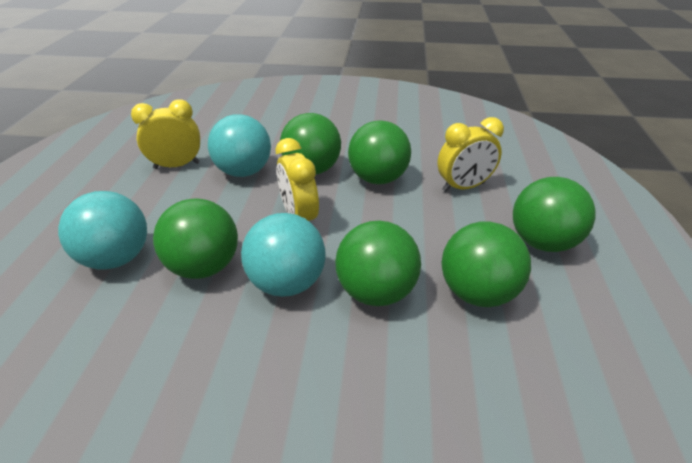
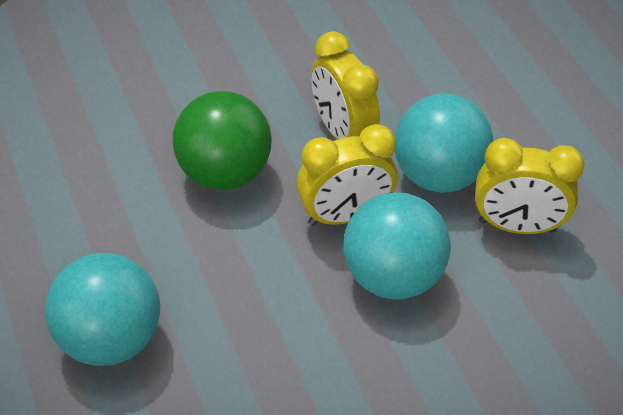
green ball: 6 -> 1

